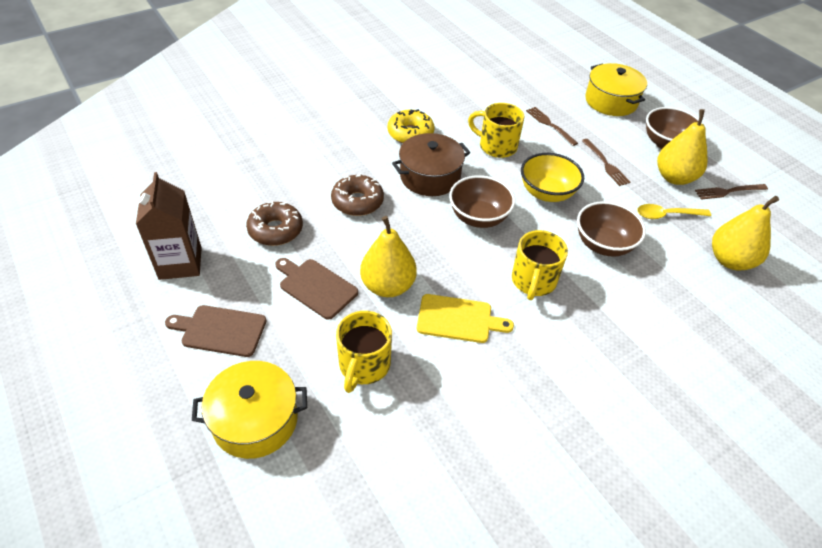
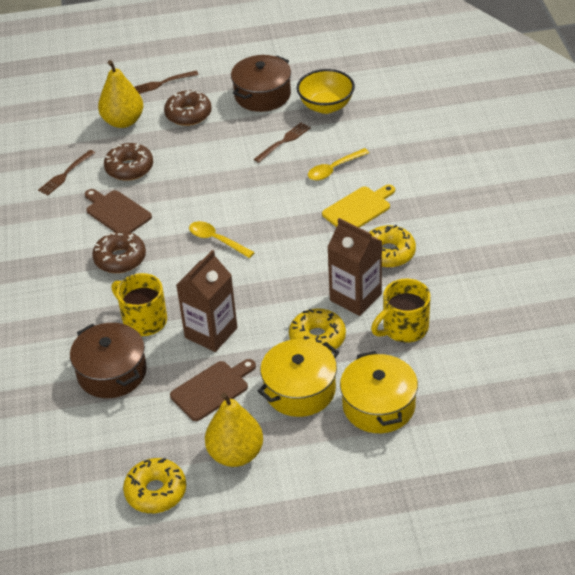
brown bowl: 3 -> 0
brown carton: 1 -> 2
brown donut: 2 -> 3
brown pot: 1 -> 2
yellow donut: 1 -> 3
yellow mug: 3 -> 2
yellow pear: 3 -> 2
yellow spoon: 1 -> 2

